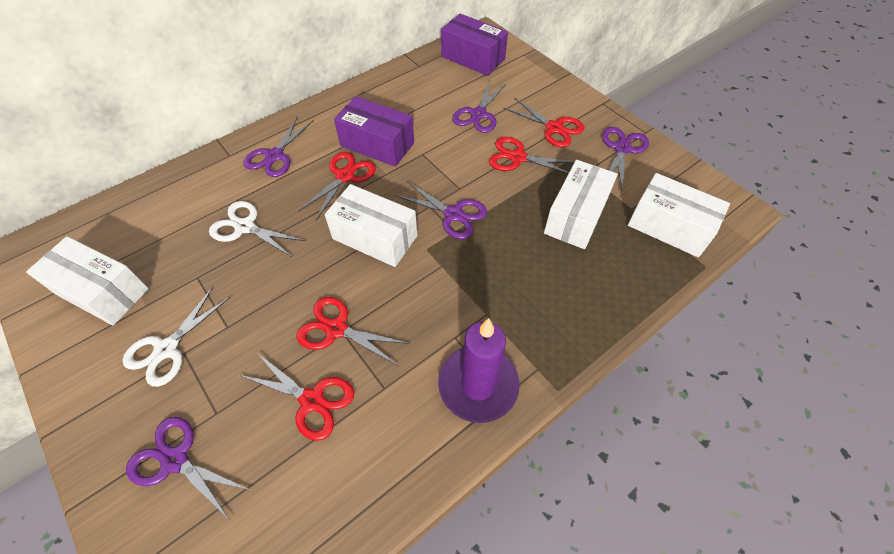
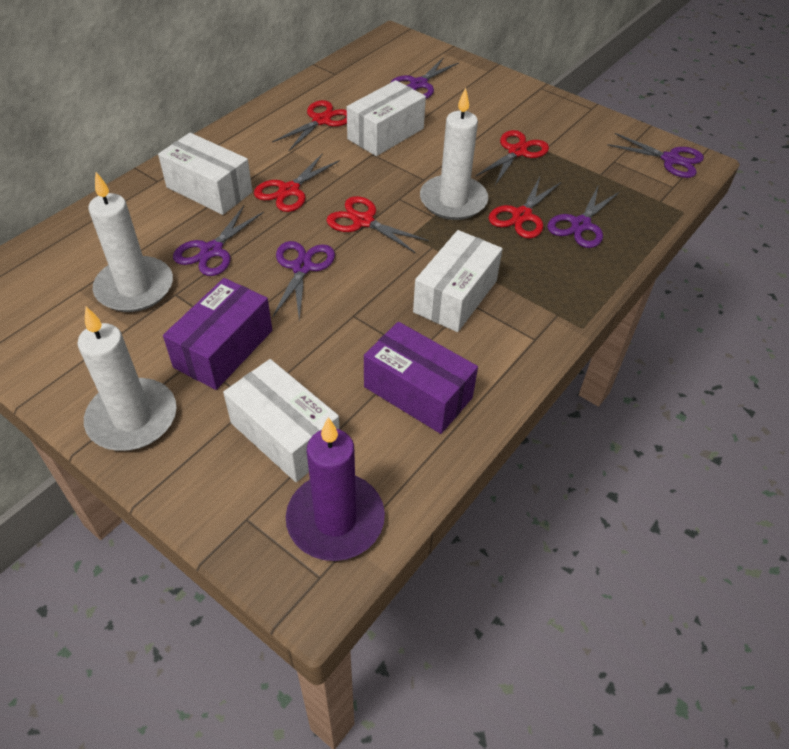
white candle: 0 -> 3
white scissors: 2 -> 0

